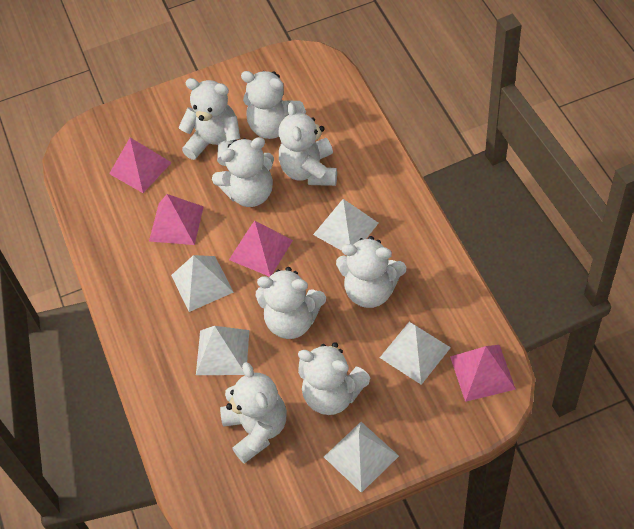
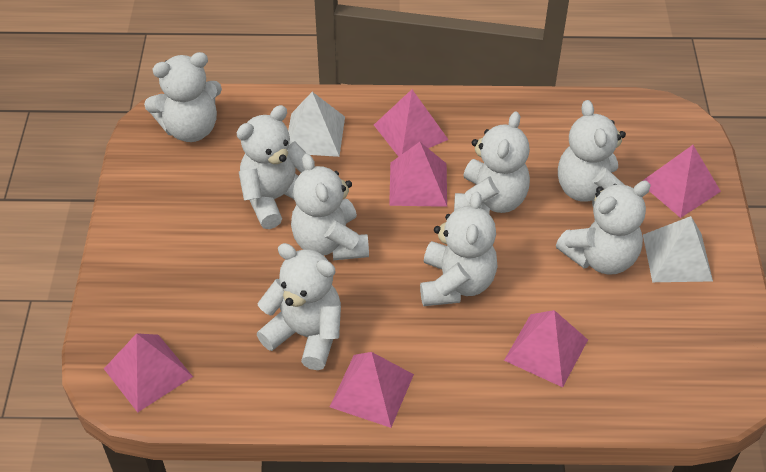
pink pyramid: 4 -> 6
white pyramid: 5 -> 2

